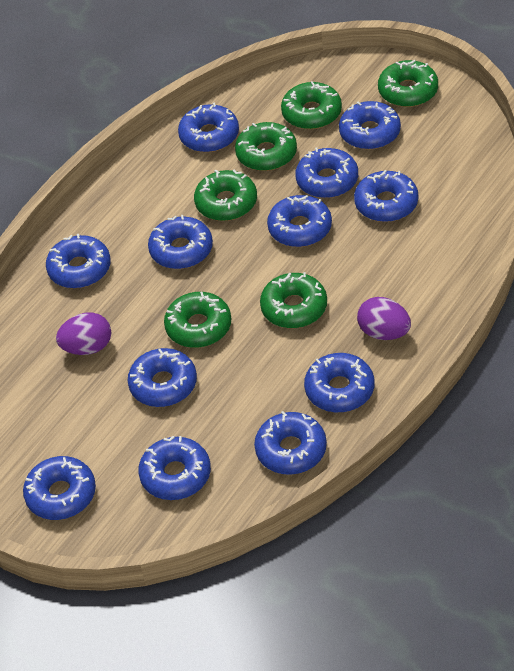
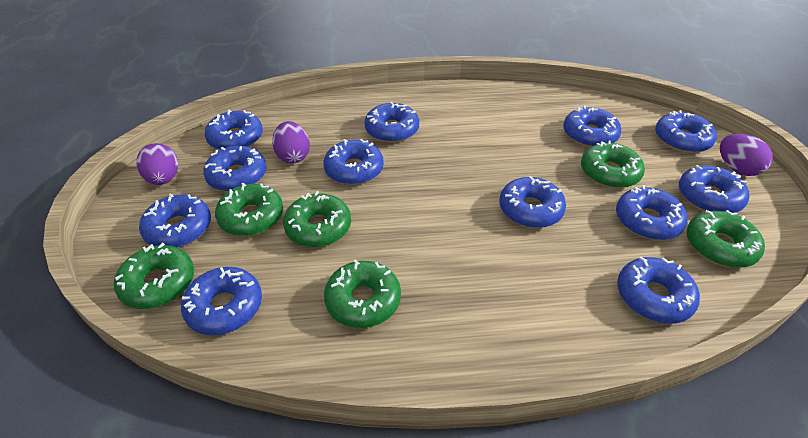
purple egg: 2 -> 3

